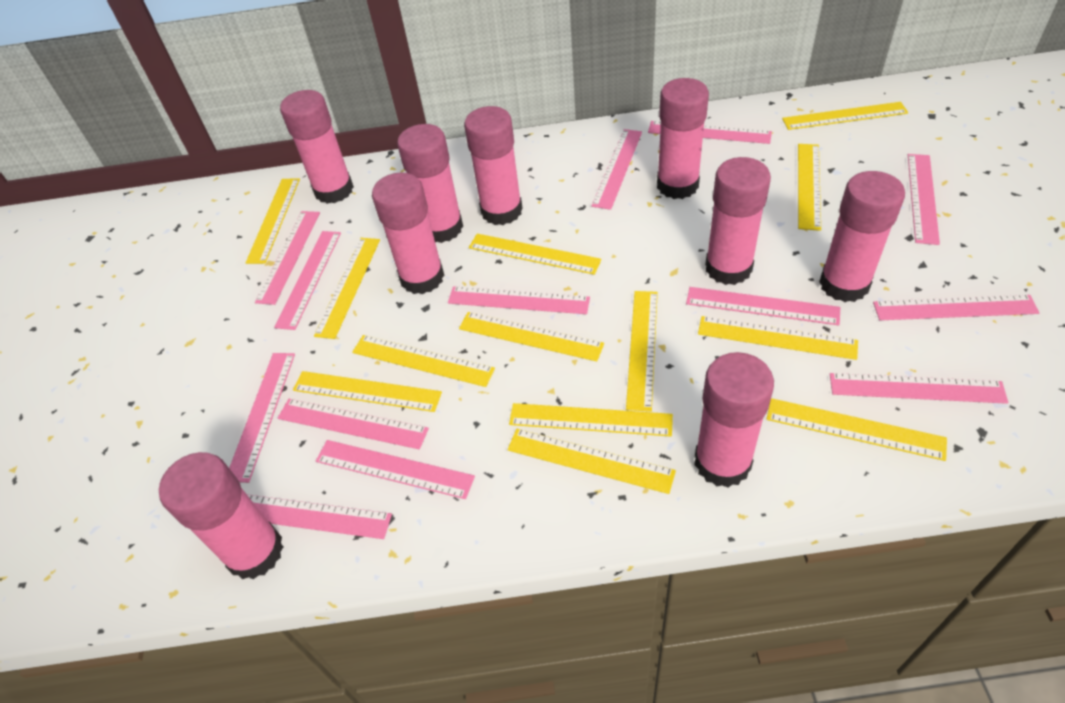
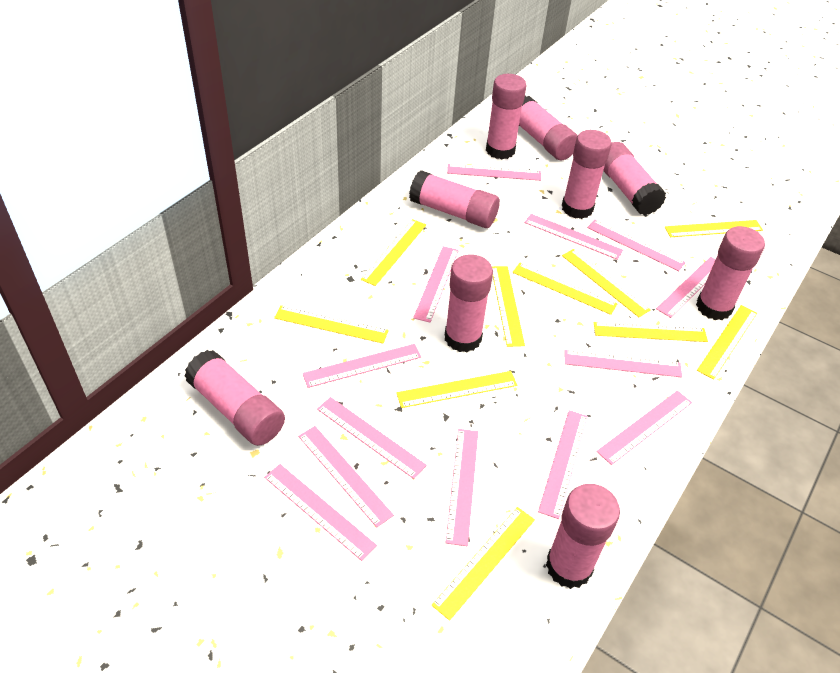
yellow ruler: 13 -> 10

